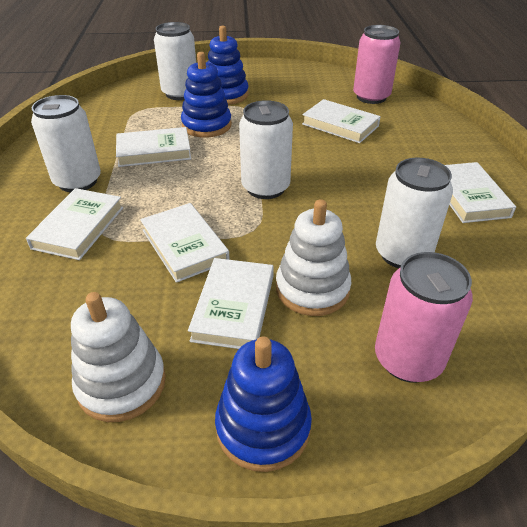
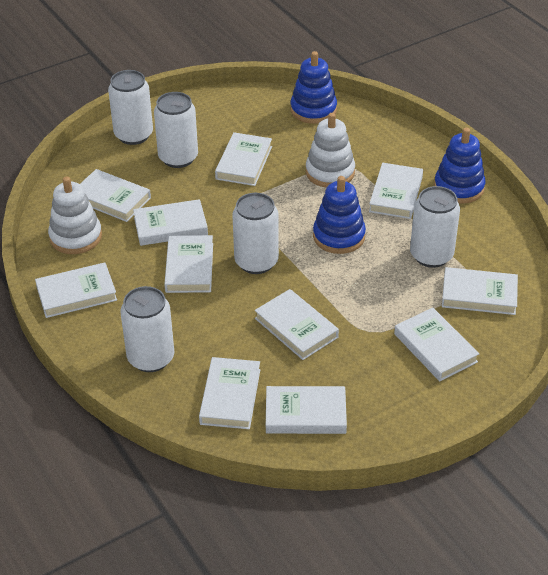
pink can: 2 -> 0
white book: 6 -> 11
white can: 4 -> 5

